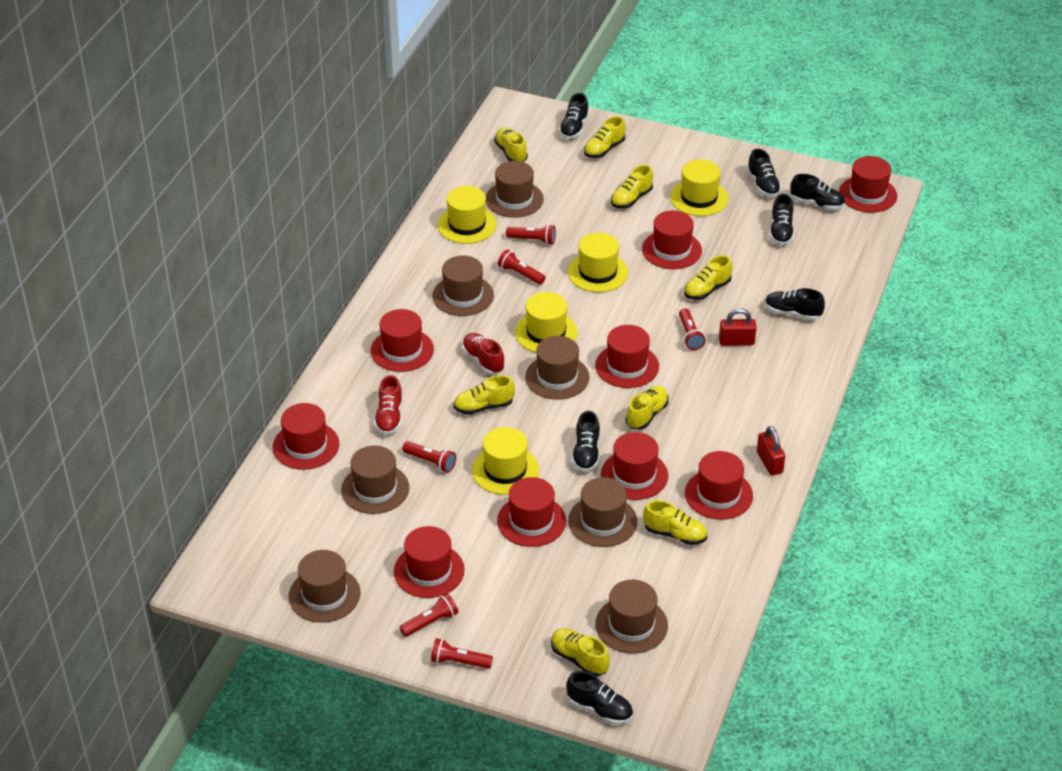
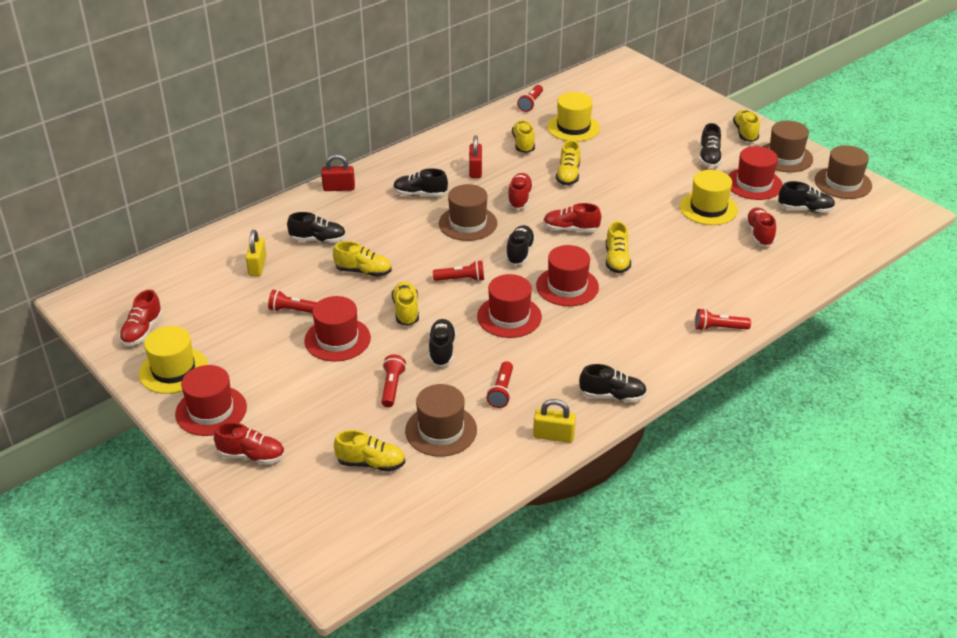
brown hat: 7 -> 4
red hat: 9 -> 5
red shoe: 2 -> 5
yellow hat: 5 -> 3
yellow padlock: 0 -> 2
yellow shoe: 8 -> 7

